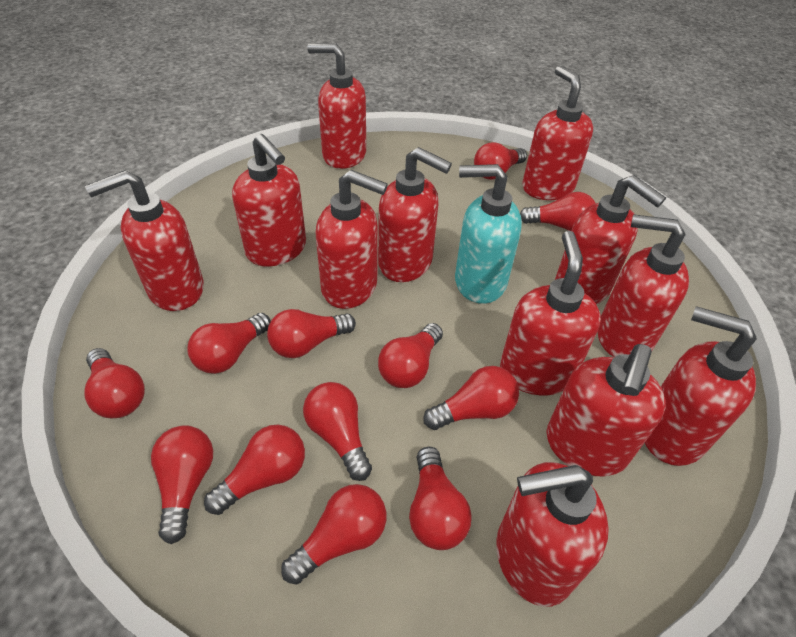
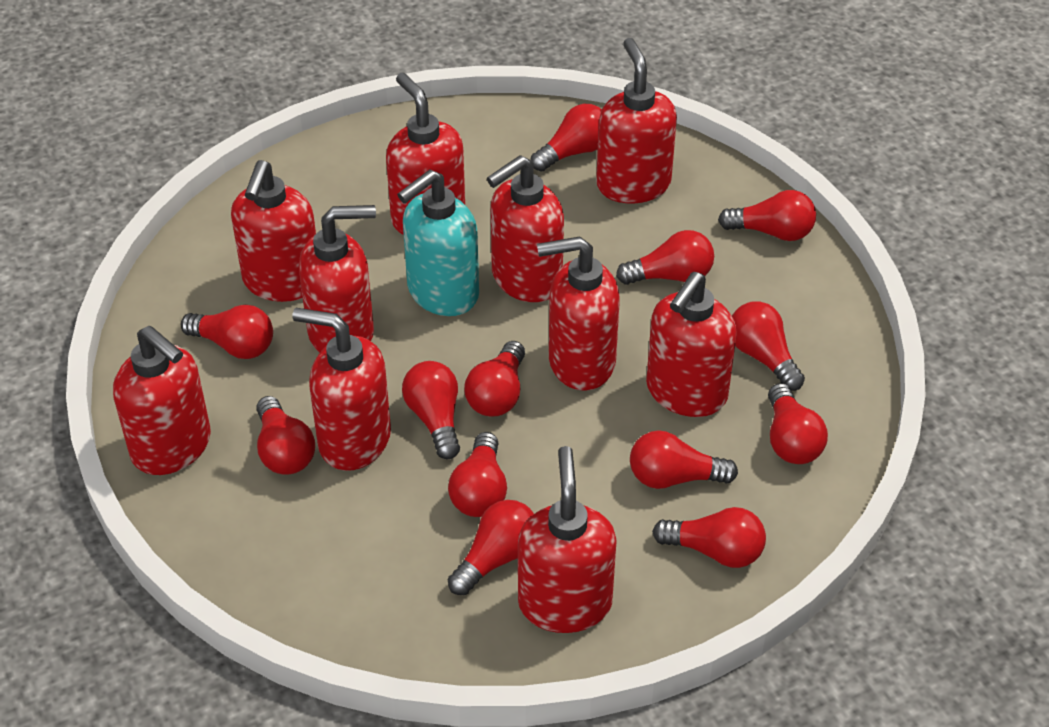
red light bulb: 12 -> 13
red soap dispenser: 12 -> 10

